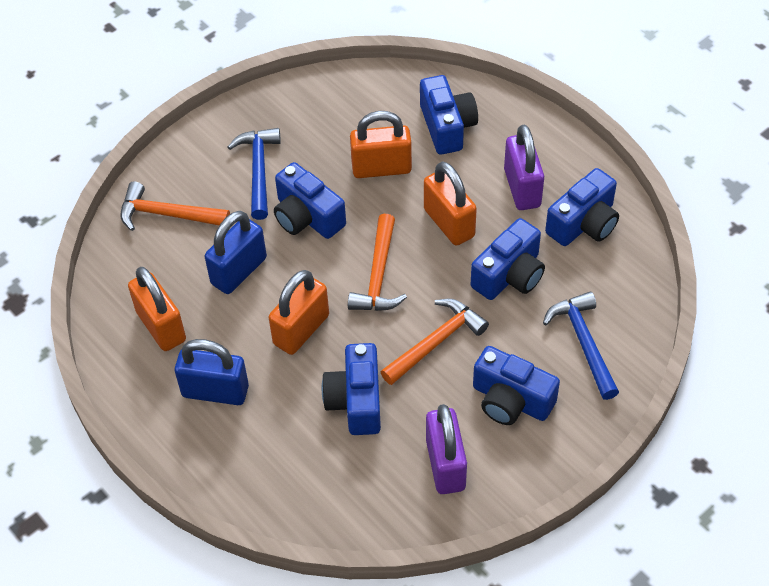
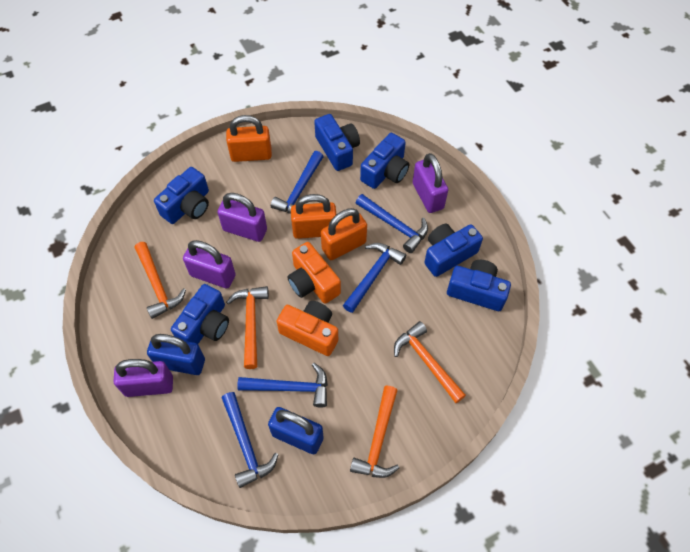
blue hammer: 2 -> 5
orange camera: 0 -> 2
orange hammer: 3 -> 4
orange padlock: 4 -> 3
purple padlock: 2 -> 4

